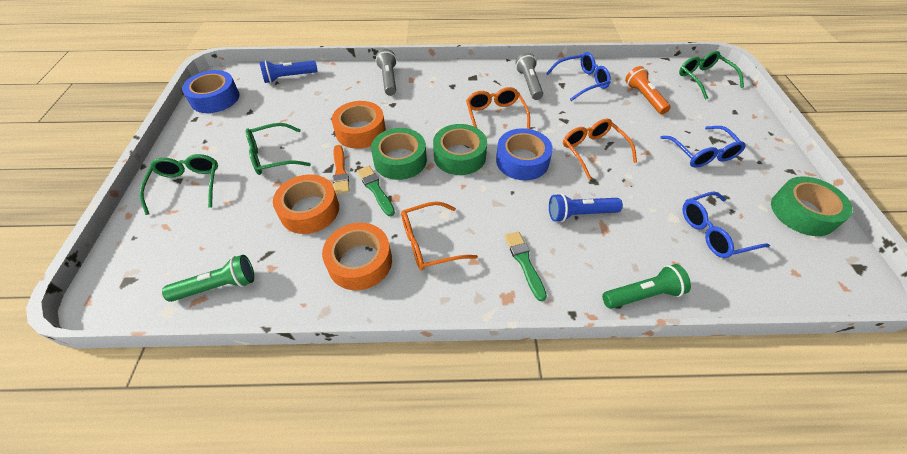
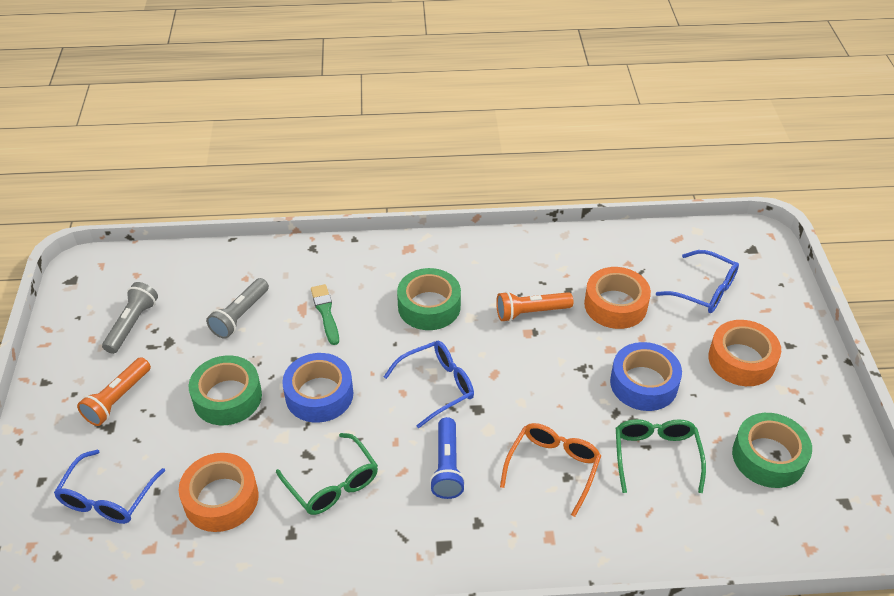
blue flashlight: 2 -> 1
green brush: 2 -> 1
green flashlight: 2 -> 0
green glasses: 3 -> 2
orange brush: 1 -> 0
orange flashlight: 1 -> 2
orange glasses: 3 -> 1

